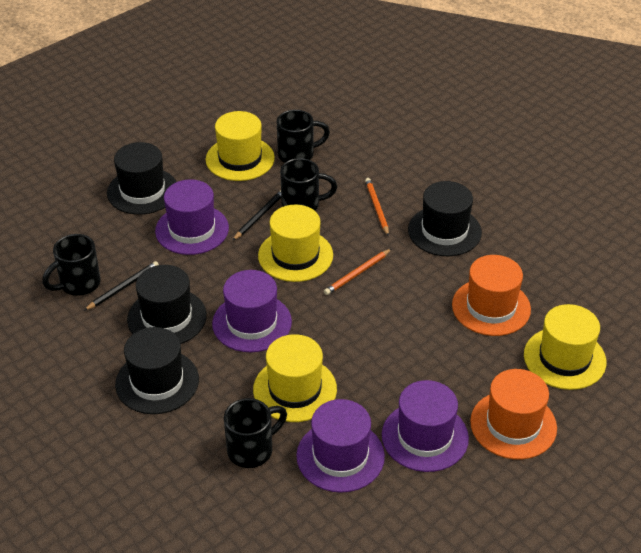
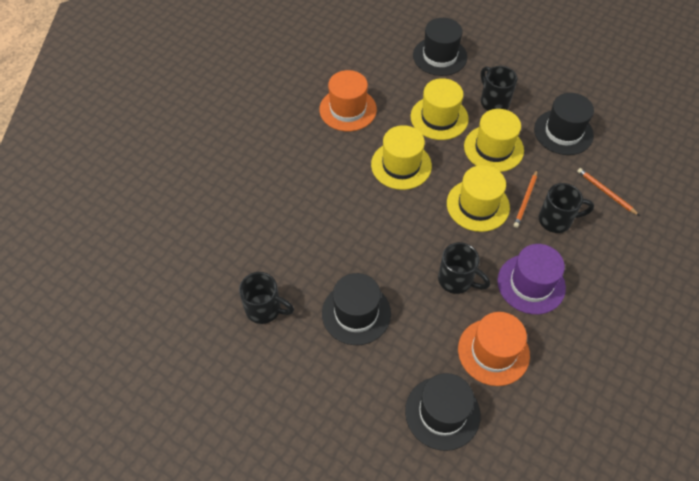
black pencil: 2 -> 0
purple hat: 4 -> 1

